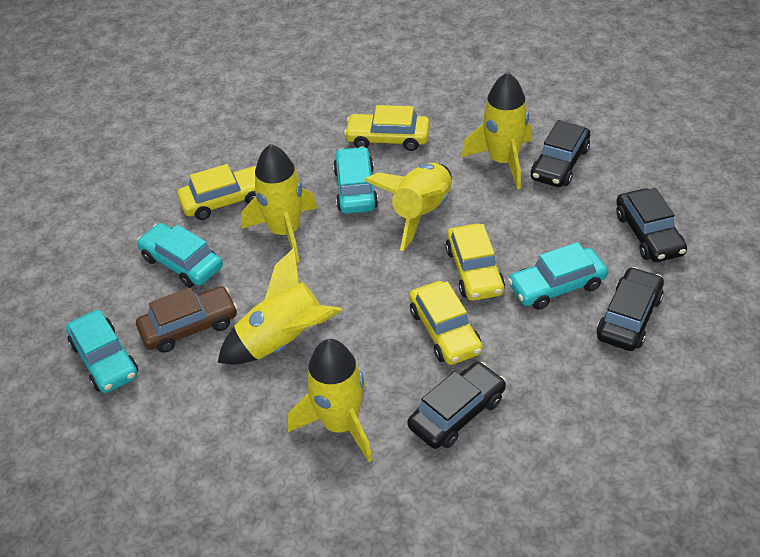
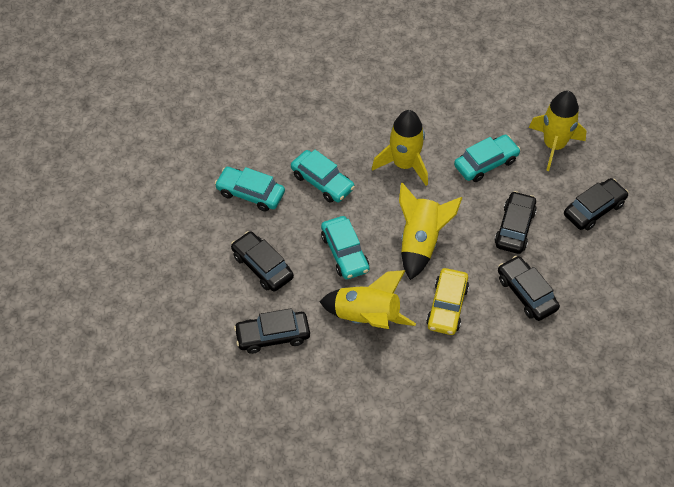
black car: 4 -> 5
brown car: 1 -> 0
yellow car: 4 -> 1
yellow rocket: 5 -> 4

